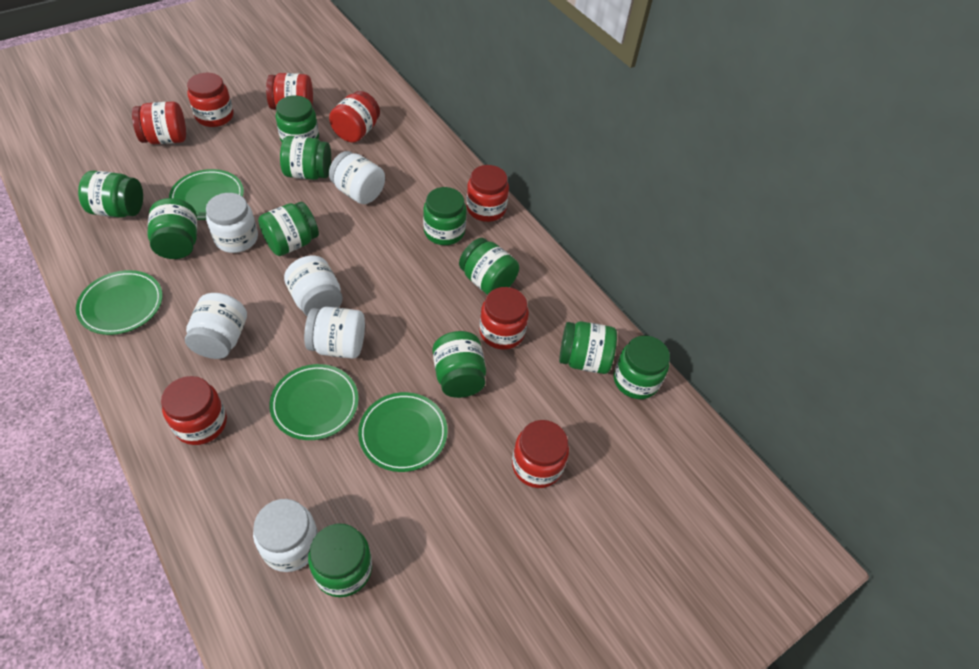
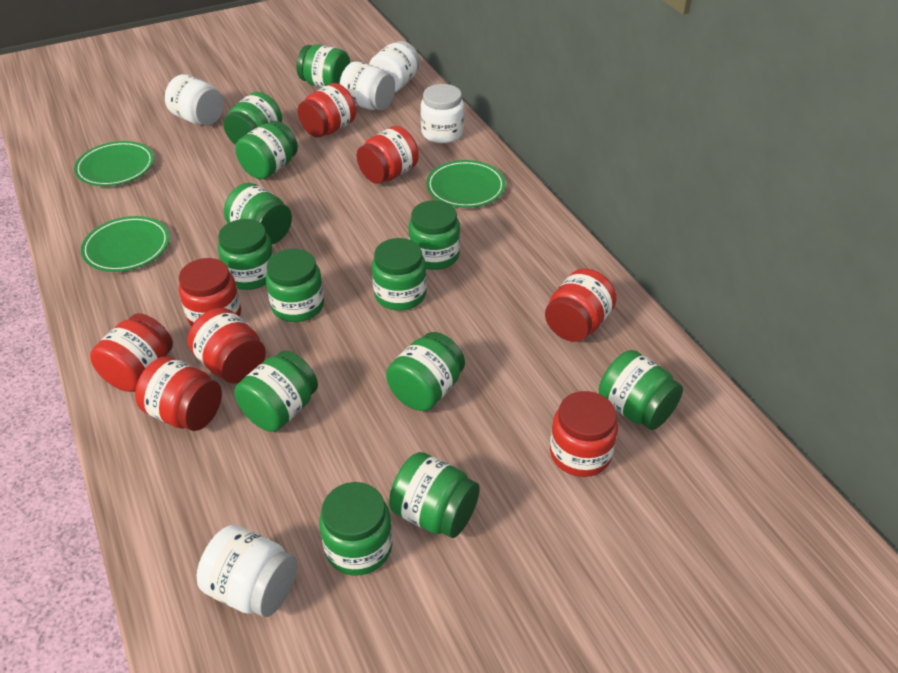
green jar: 11 -> 13
green plate: 4 -> 3
white jar: 6 -> 5

